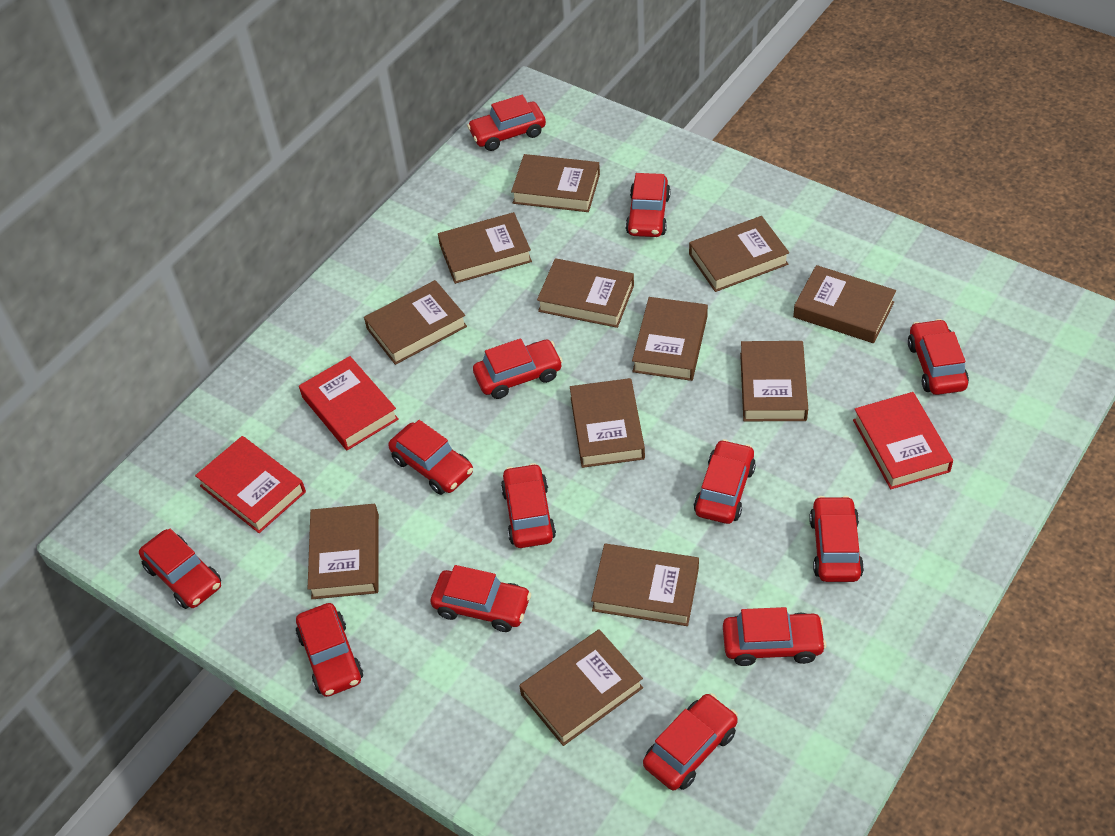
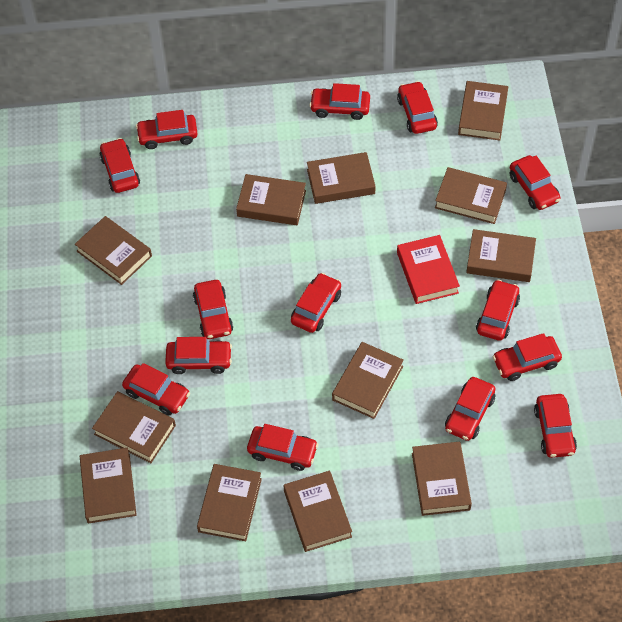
red book: 3 -> 1
red car: 13 -> 14

